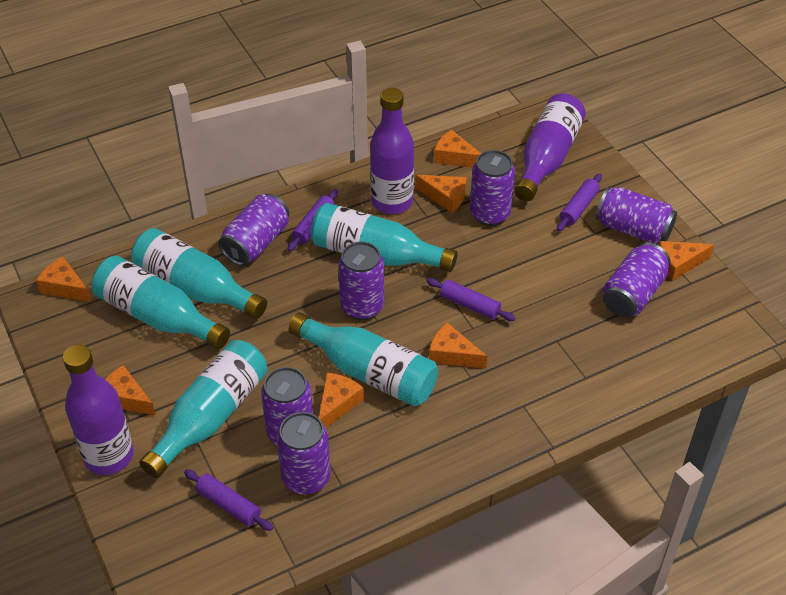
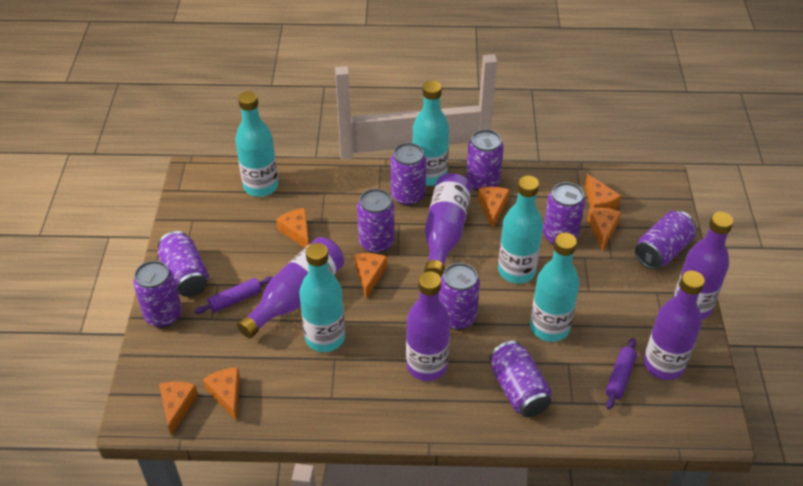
purple bottle: 3 -> 5
purple can: 7 -> 9
purple rolling pin: 4 -> 2

